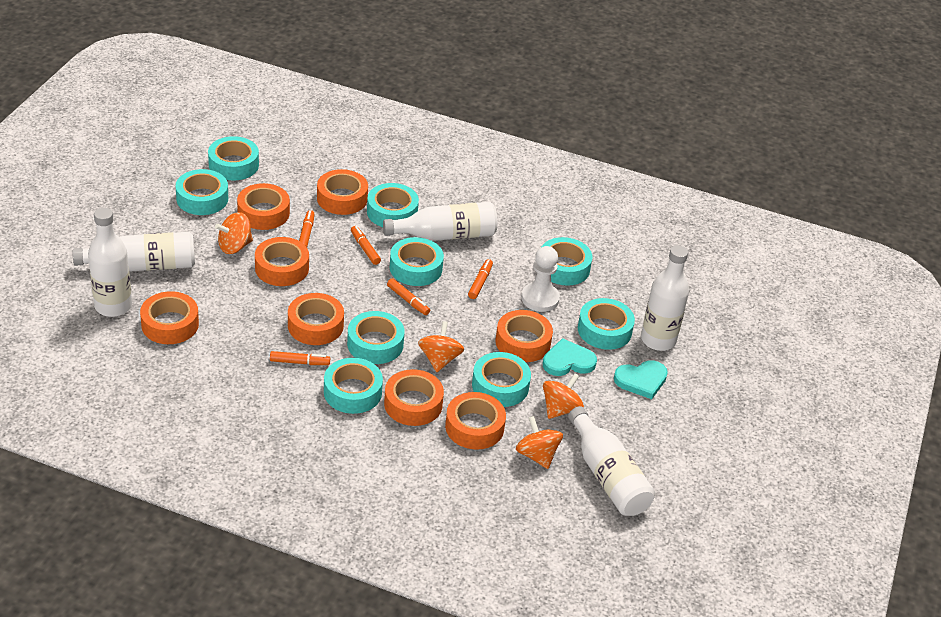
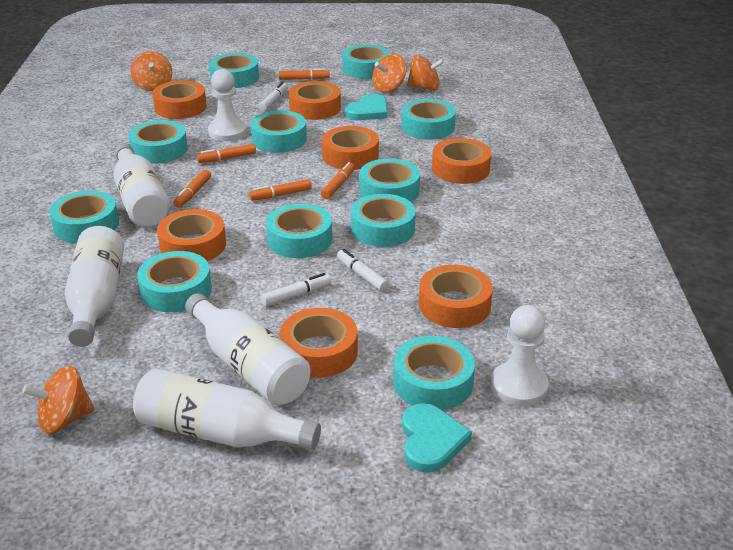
orange tape: 8 -> 7
turquoise tape: 9 -> 11
white bottle: 5 -> 4
white marker: 0 -> 3
white pawn: 1 -> 2

